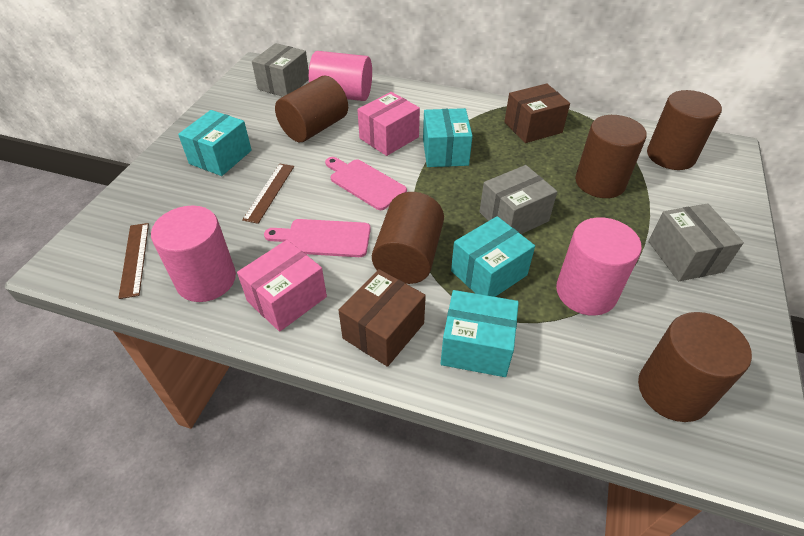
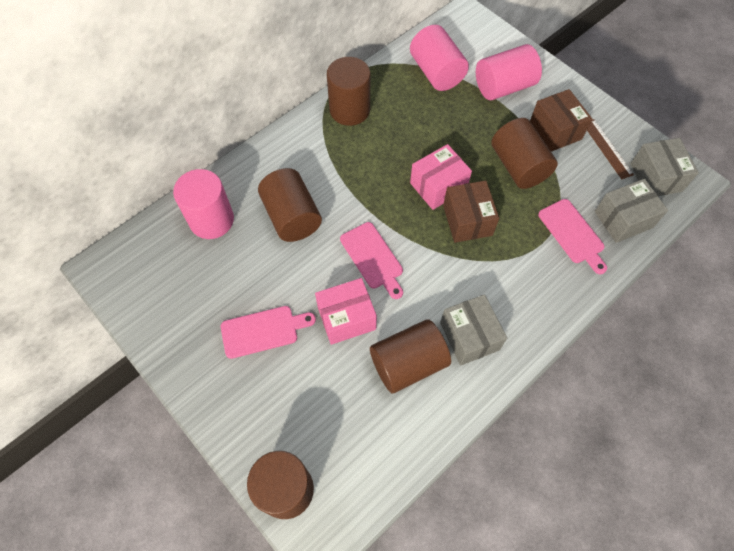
brown ruler: 2 -> 1
pink cutting board: 2 -> 3
turquoise box: 4 -> 0

